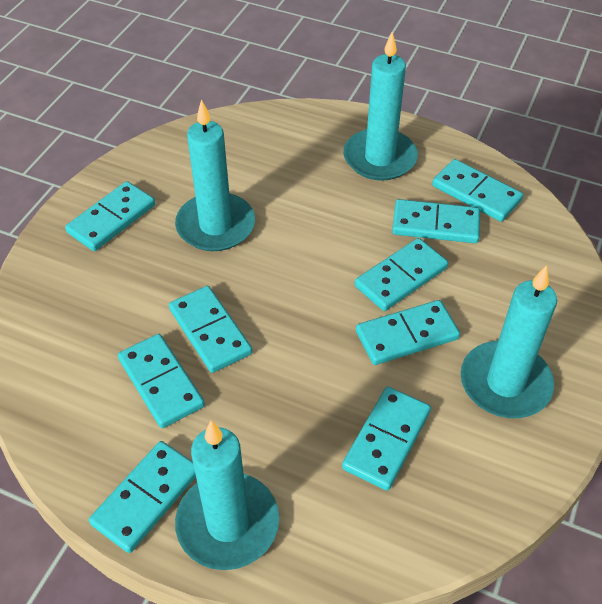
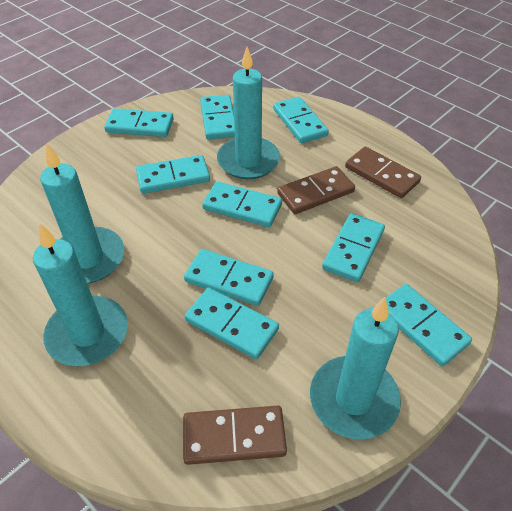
brown domino: 0 -> 3

